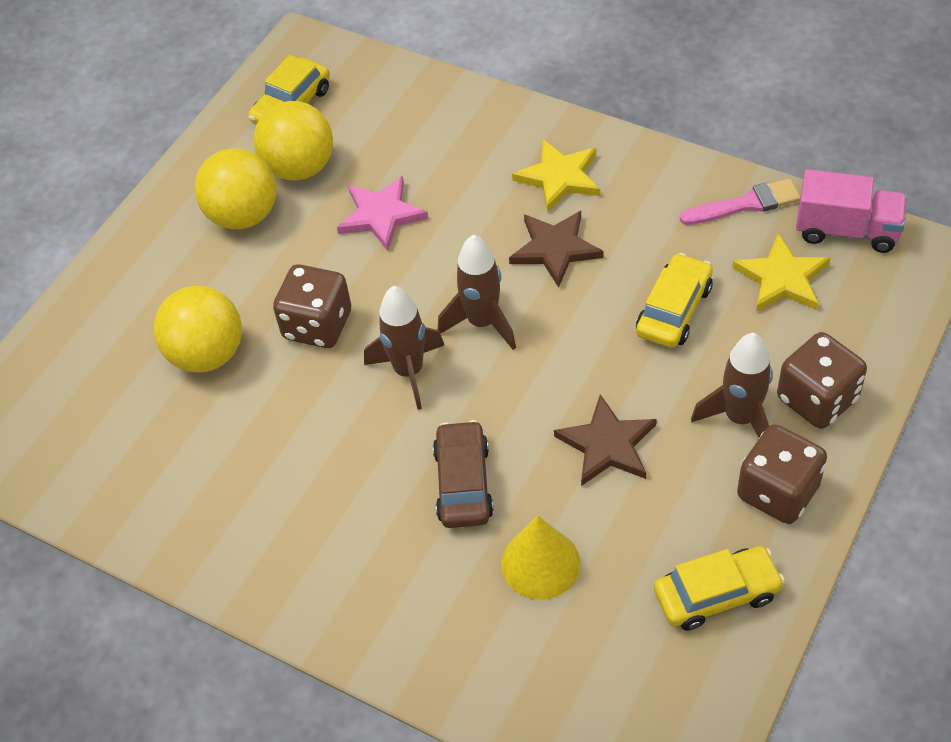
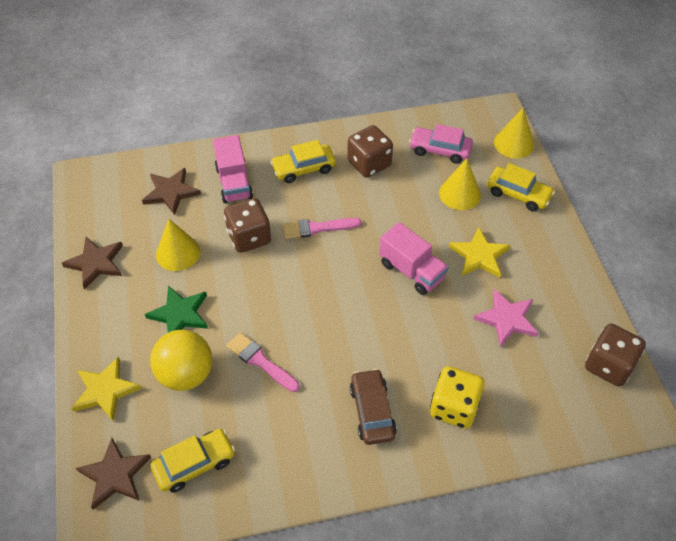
brown rocket: 3 -> 0
brown star: 2 -> 3
green star: 0 -> 1
pink brush: 1 -> 2
pink car: 0 -> 1
pink truck: 1 -> 2
yellow ball: 3 -> 1
yellow cone: 1 -> 3
yellow dice: 0 -> 1

